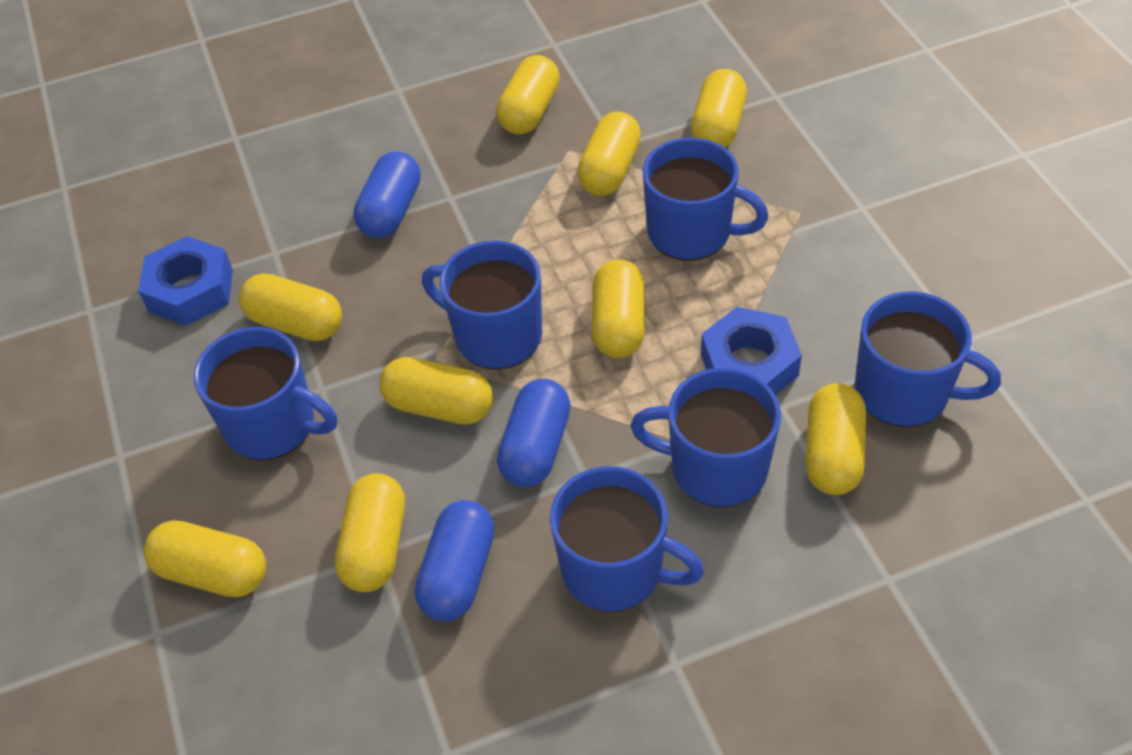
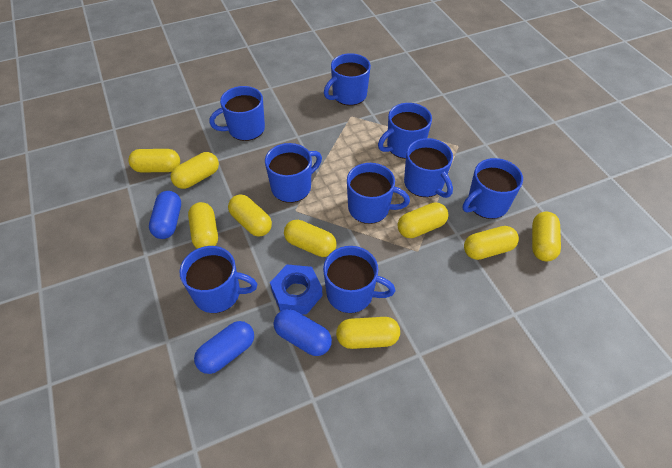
blue mug: 6 -> 9
blue nut: 2 -> 1

